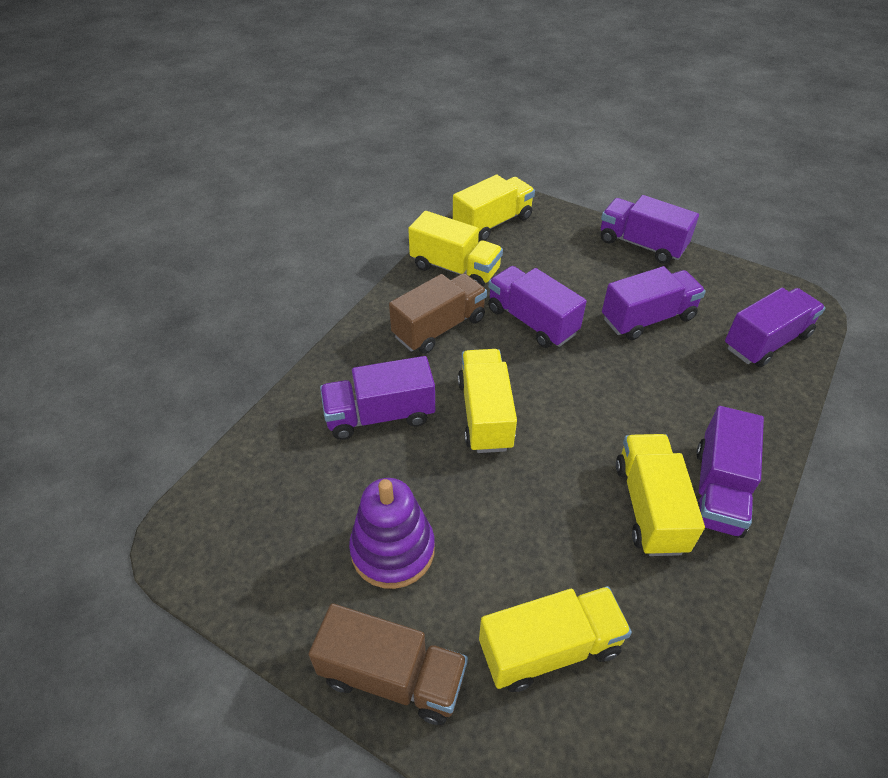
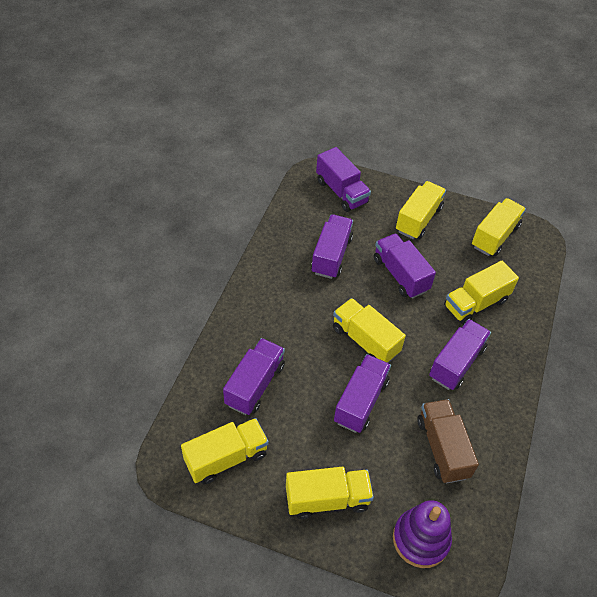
brown truck: 2 -> 1
yellow truck: 5 -> 6

